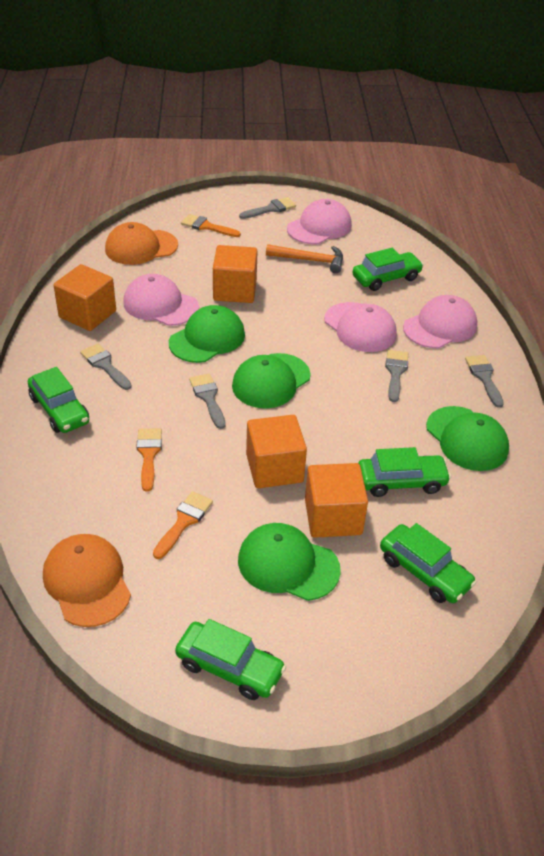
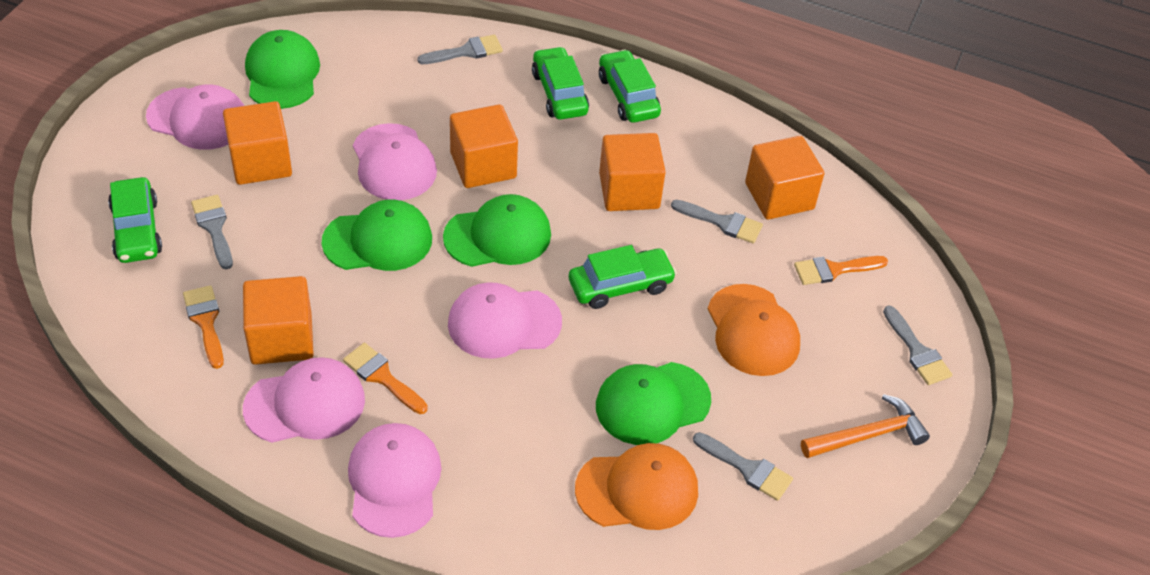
green car: 5 -> 4
orange cube: 4 -> 5
pink cap: 4 -> 5

